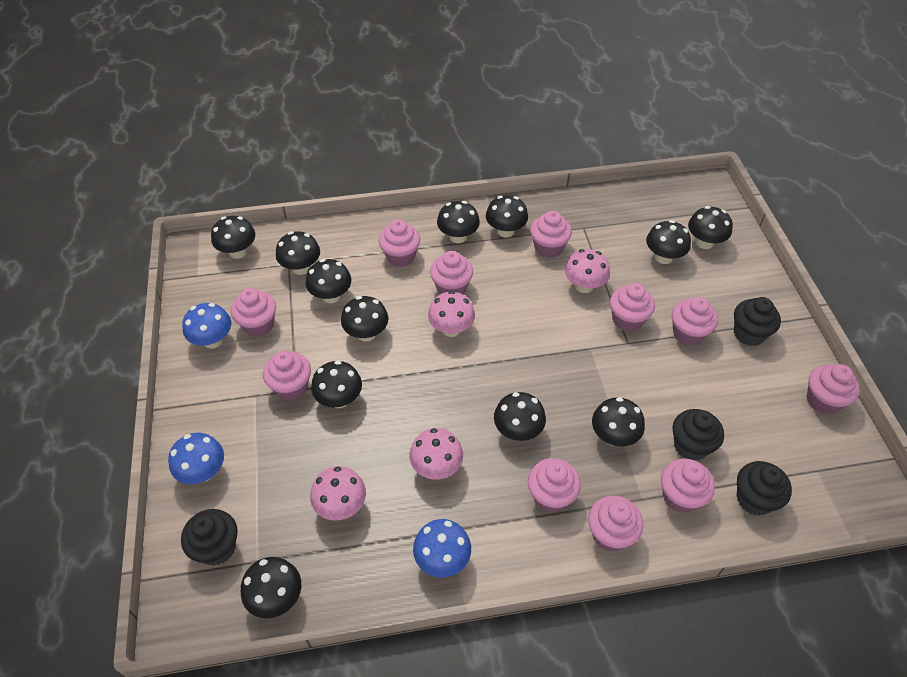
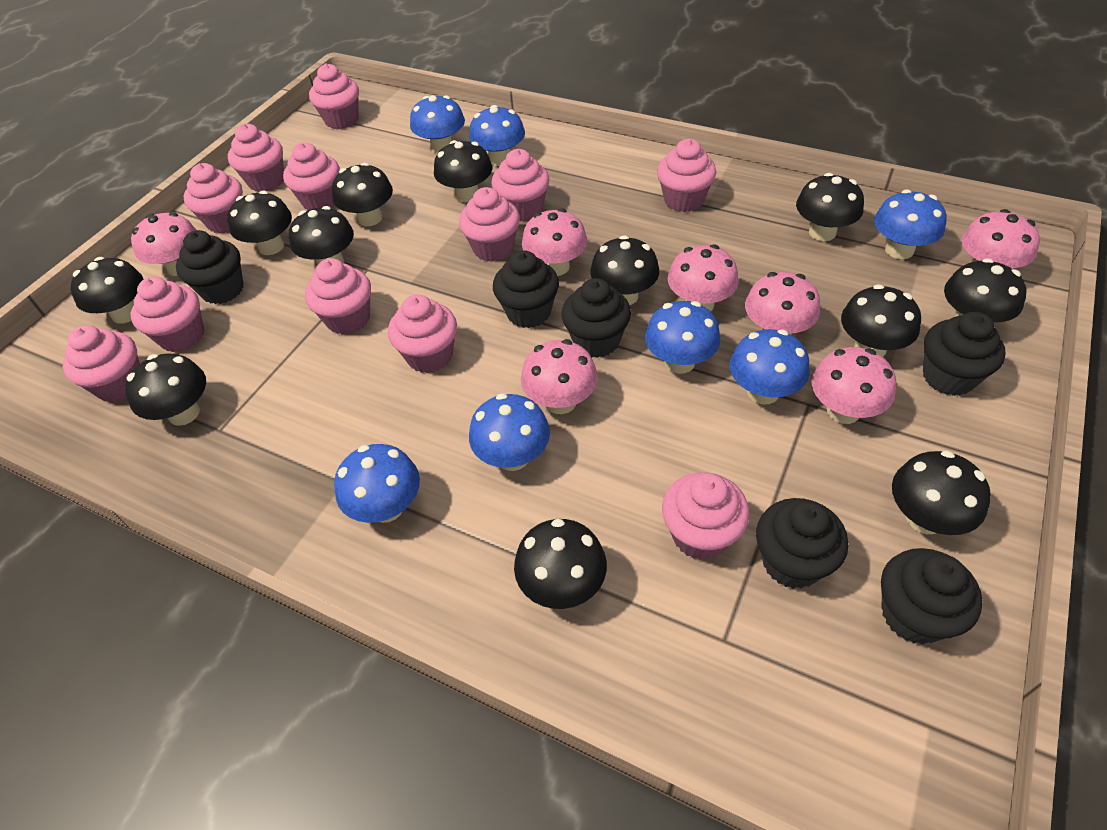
black cupcake: 4 -> 6
blue mushroom: 3 -> 7
pink cupcake: 11 -> 12
pink mushroom: 4 -> 7

